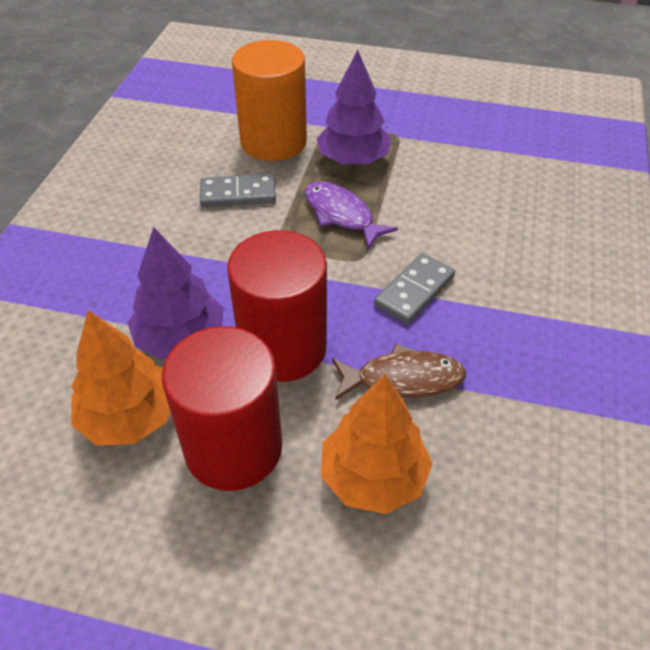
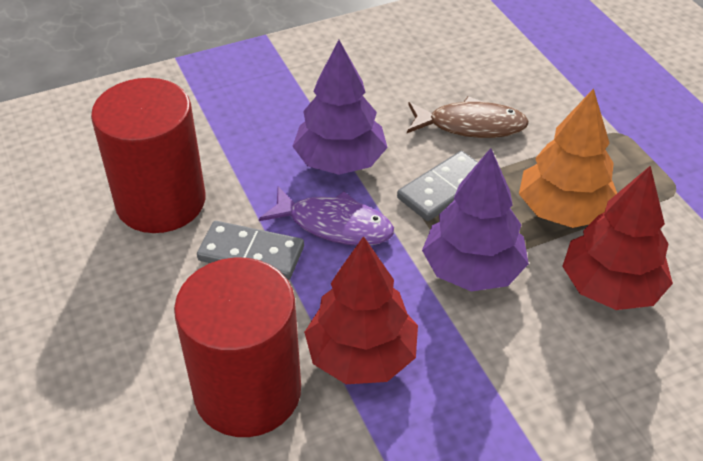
orange cylinder: 1 -> 0
orange tree: 2 -> 1
red tree: 0 -> 2

